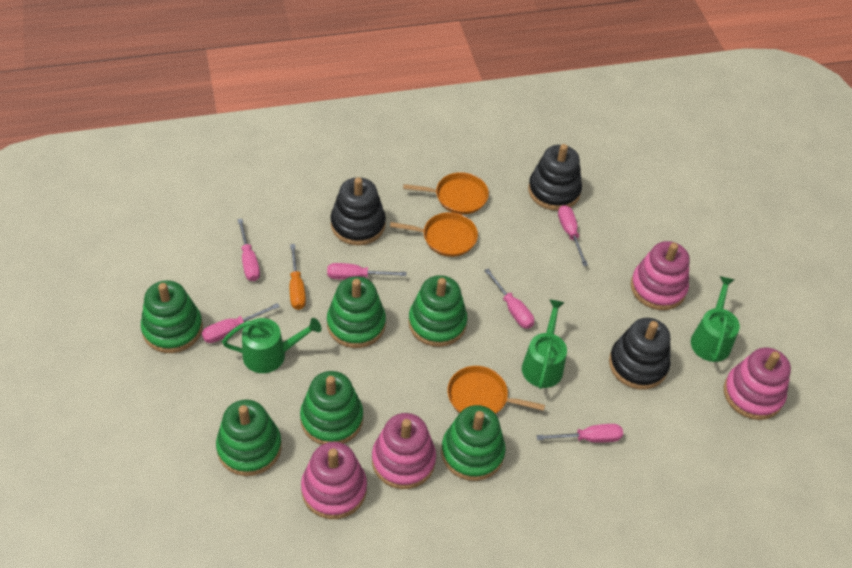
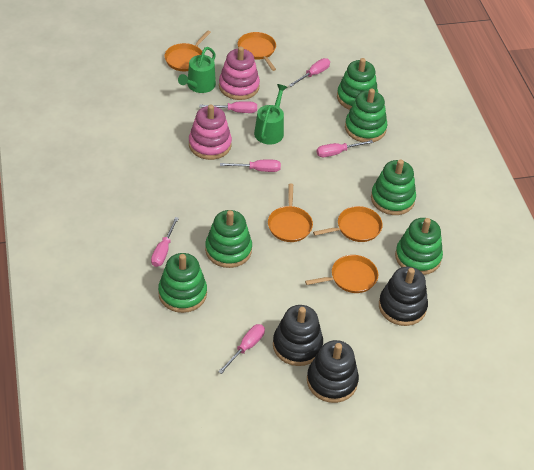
green watering can: 3 -> 2
orange pan: 3 -> 5
orange screwdriver: 1 -> 0
pink stacking toy: 4 -> 2

